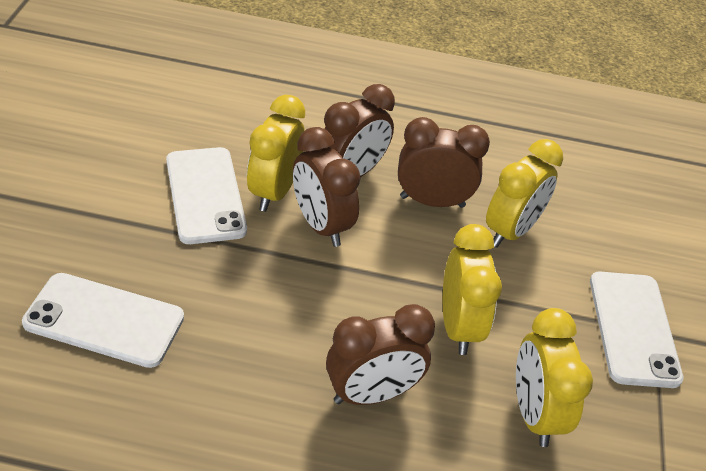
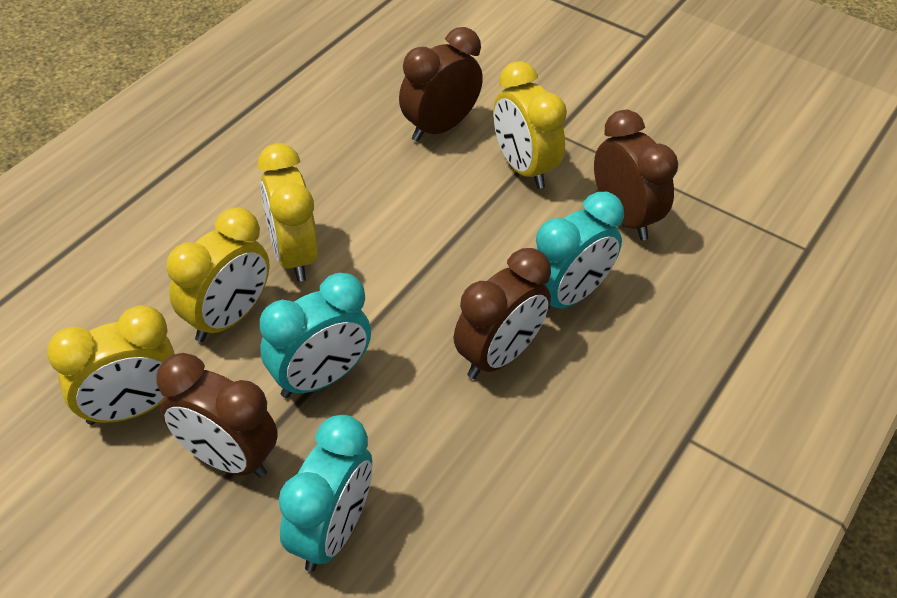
turquoise clock: 0 -> 3
white phone: 3 -> 0

